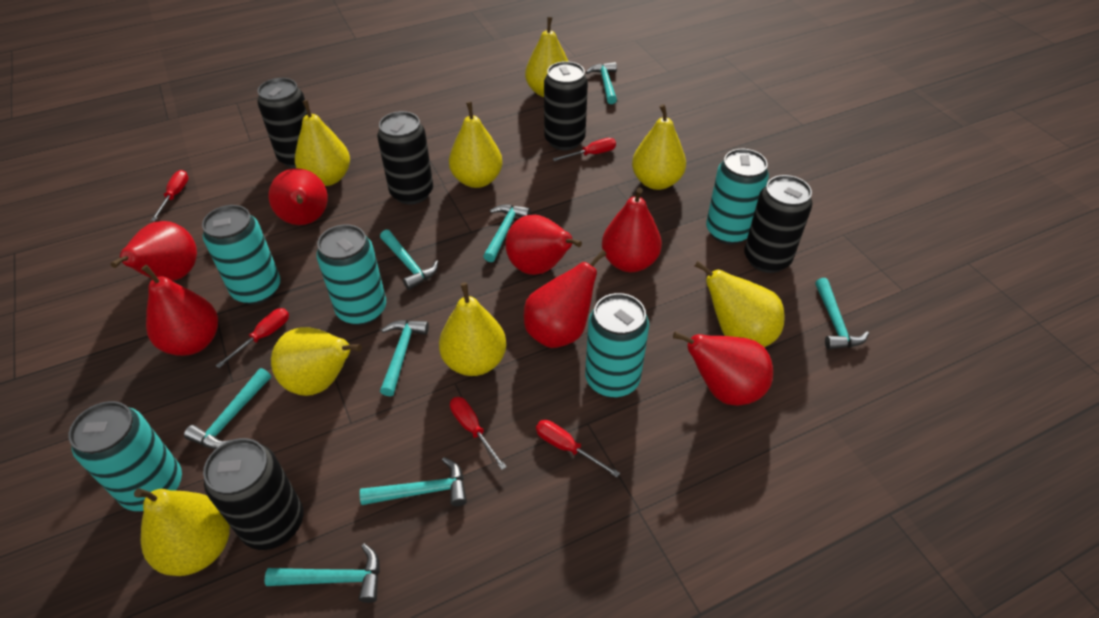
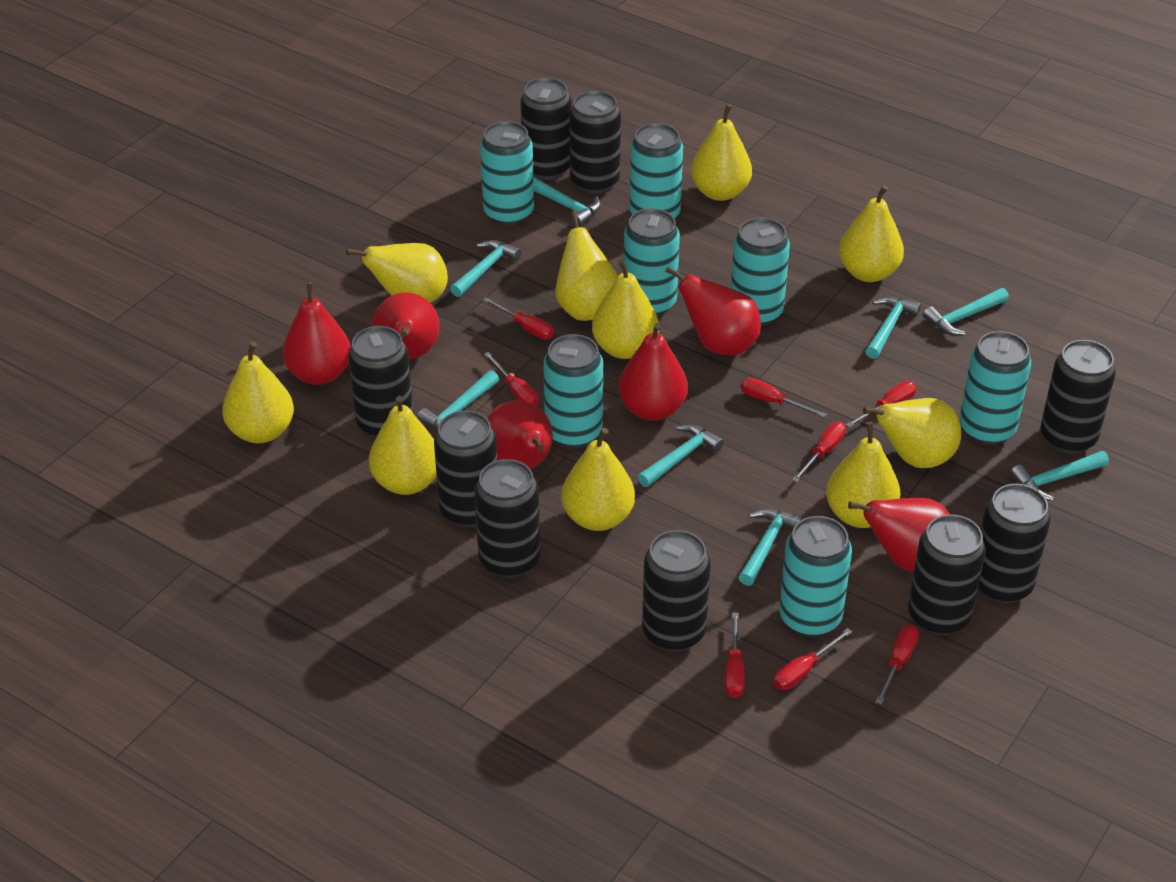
black can: 5 -> 9
red pear: 7 -> 6
red screwdriver: 5 -> 8
turquoise can: 5 -> 7
yellow pear: 8 -> 10

